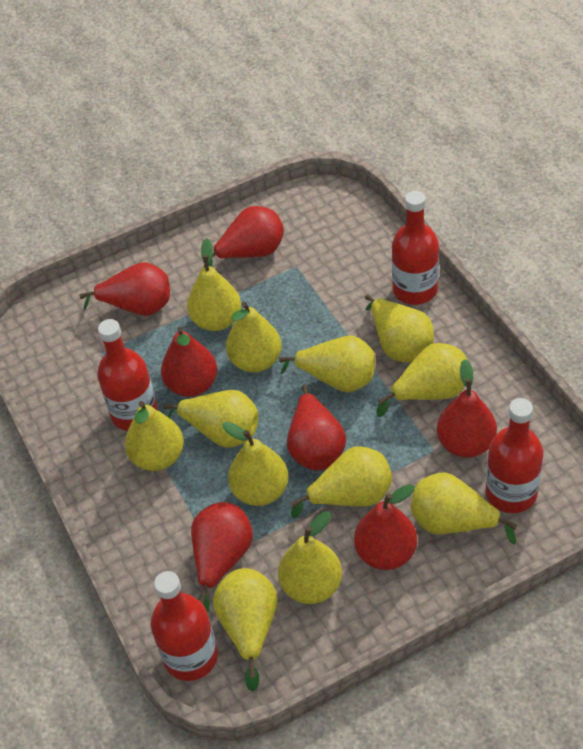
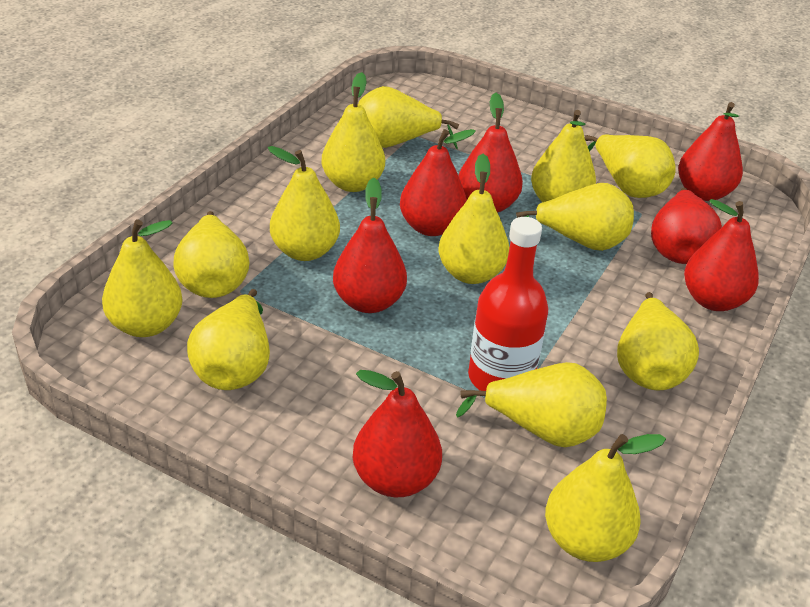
red bottle: 4 -> 1
yellow pear: 12 -> 13

